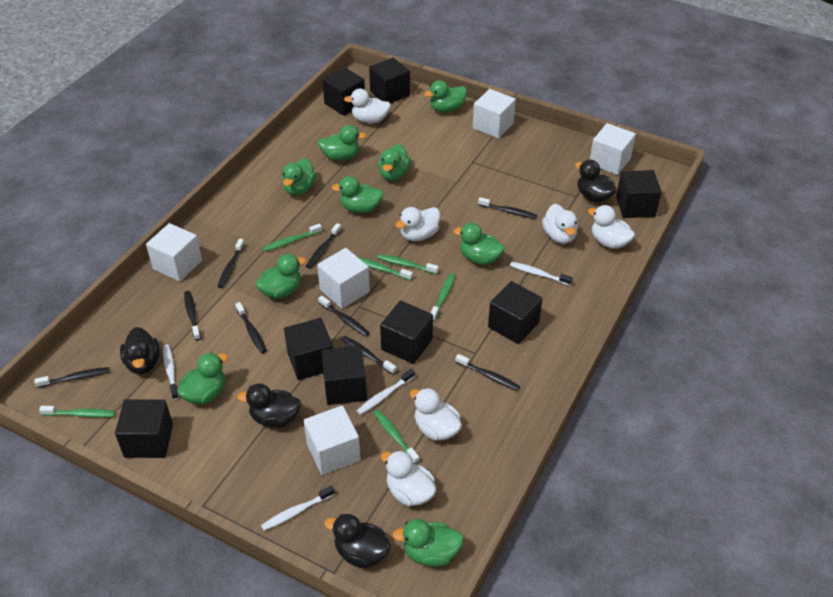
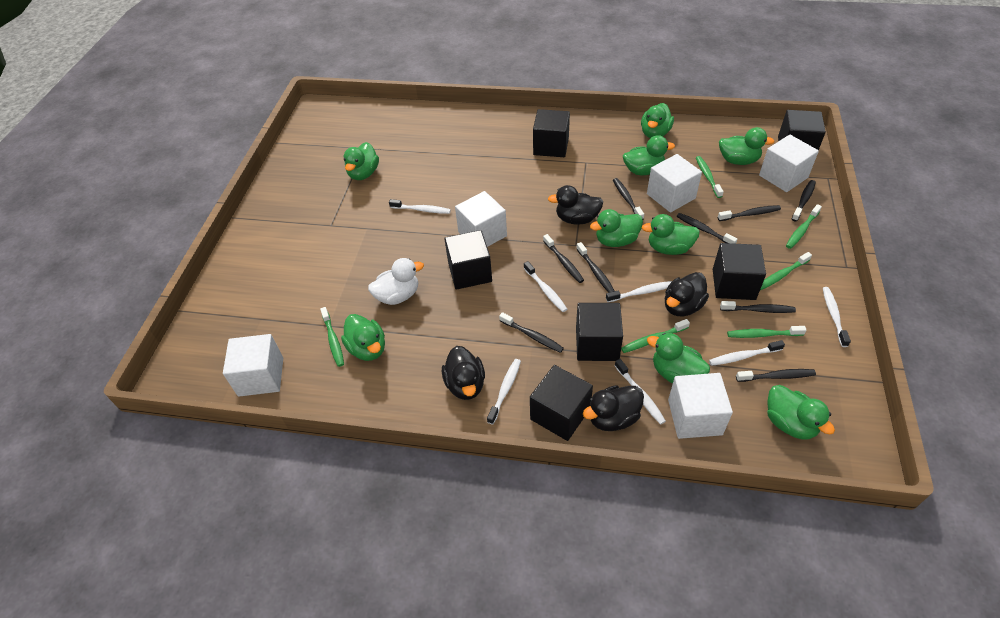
black cube: 8 -> 6
white duck: 6 -> 1
white toothbrush: 4 -> 7

